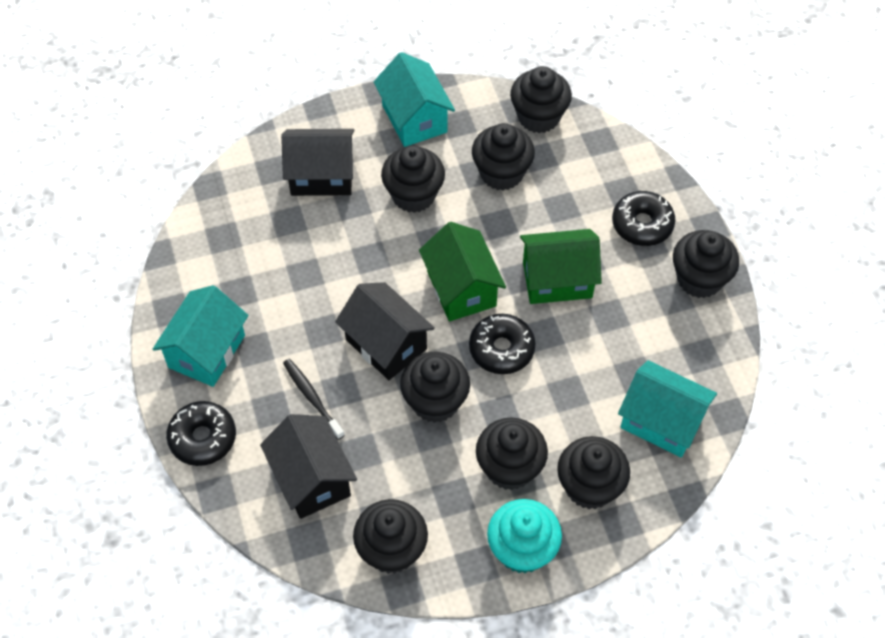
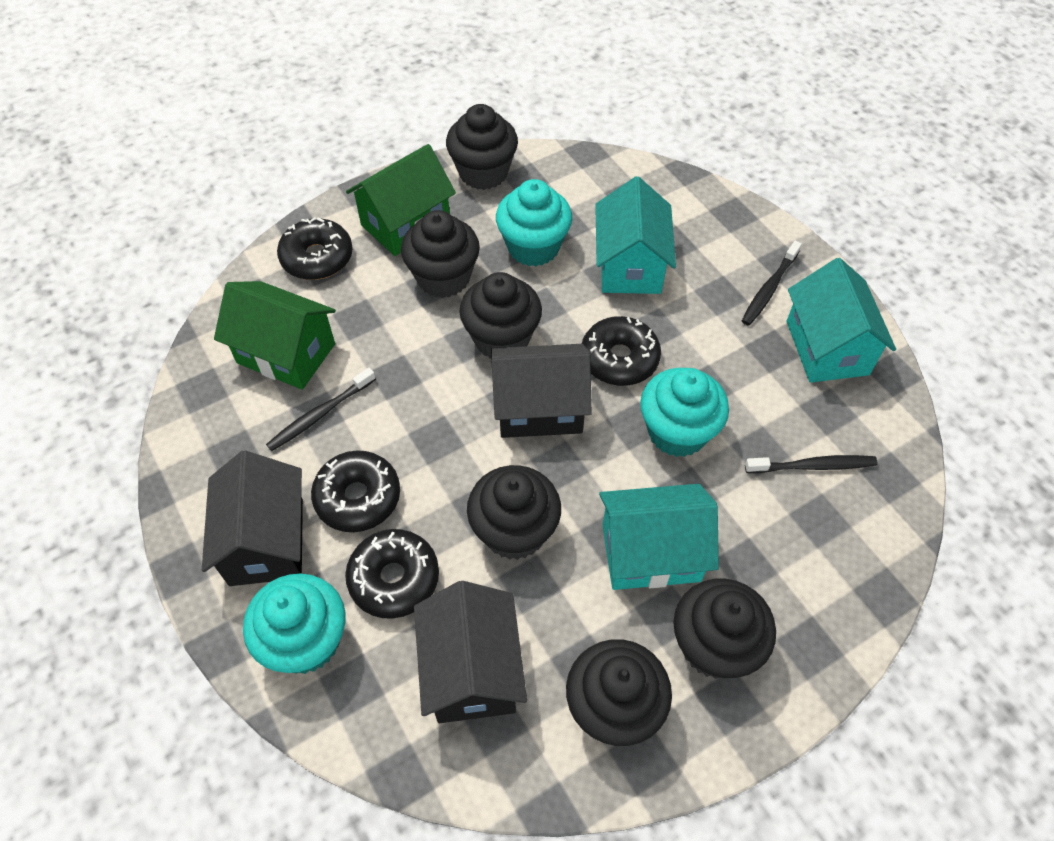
black cupcake: 8 -> 6
black donut: 3 -> 4
black toothbrush: 1 -> 3
turquoise cupcake: 1 -> 3

